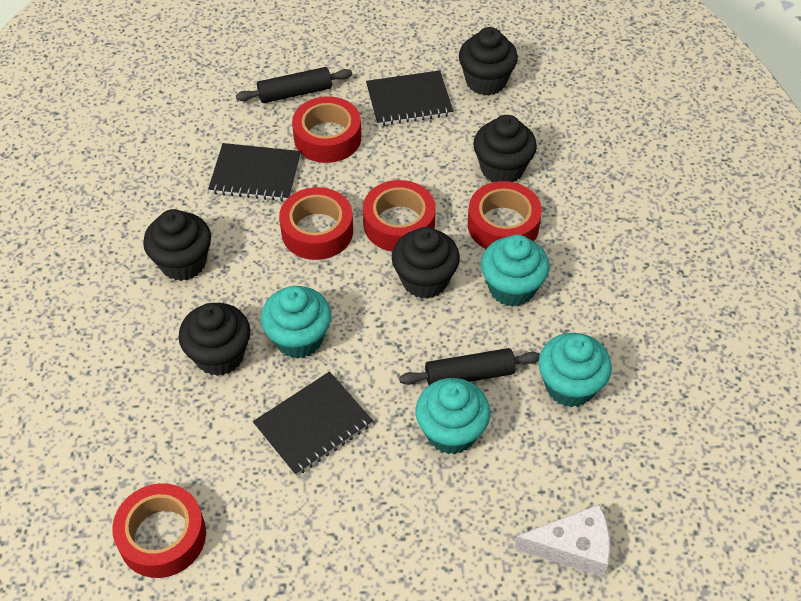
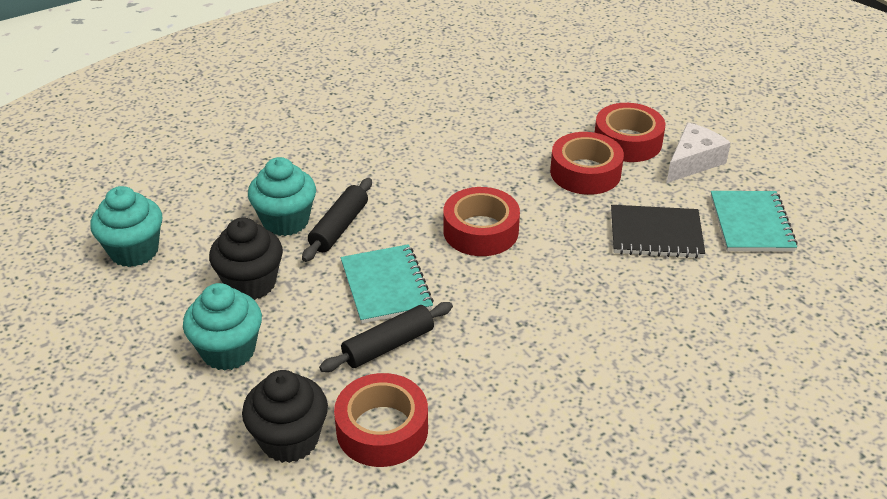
black cupcake: 5 -> 2
black notebook: 3 -> 1
red tape: 5 -> 4
turquoise cupcake: 4 -> 3
turquoise notebook: 0 -> 2

